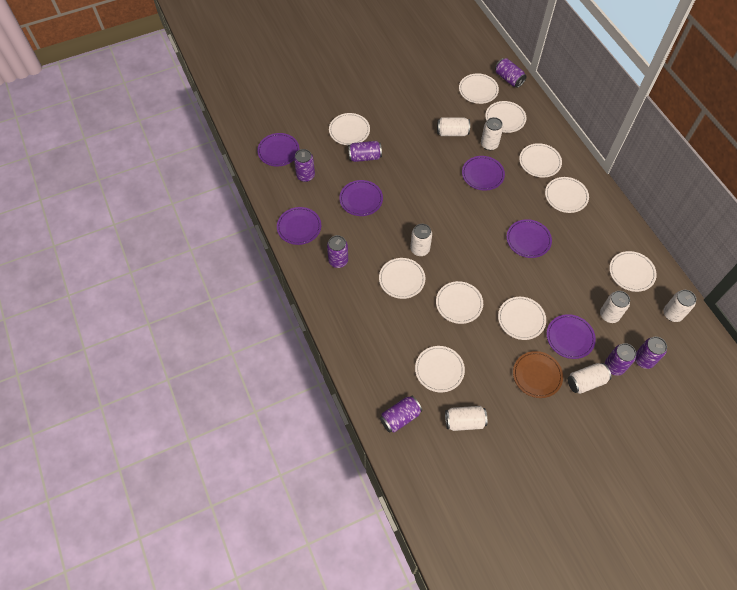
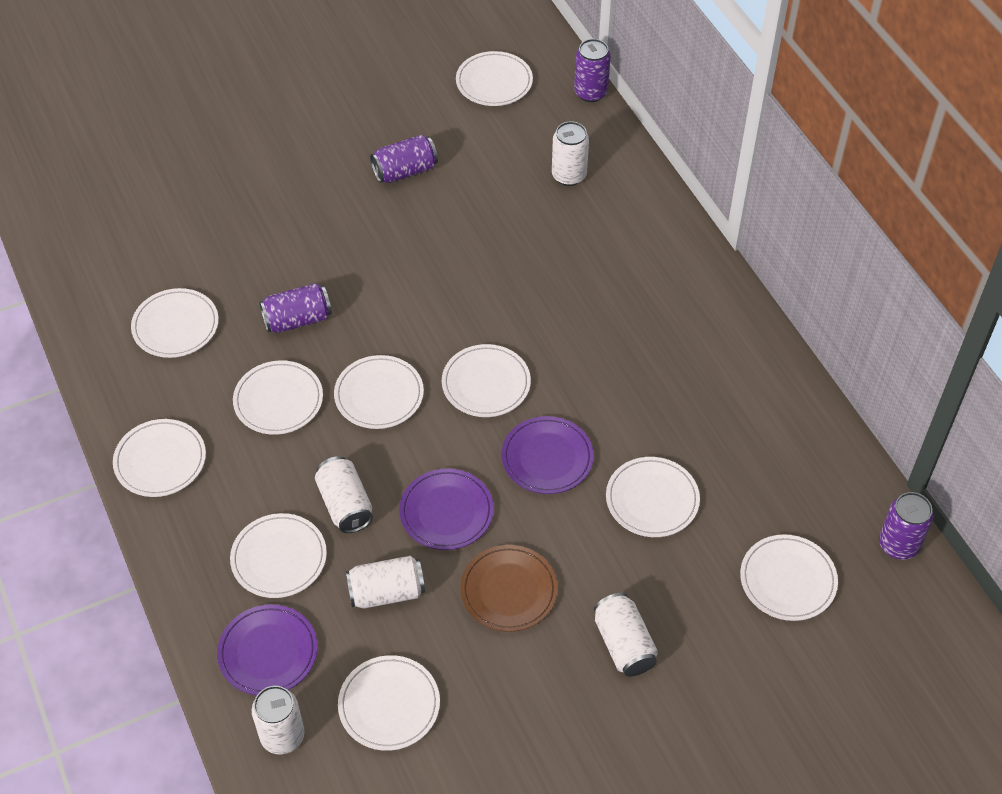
purple can: 7 -> 4
purple plate: 6 -> 3
white can: 7 -> 5

